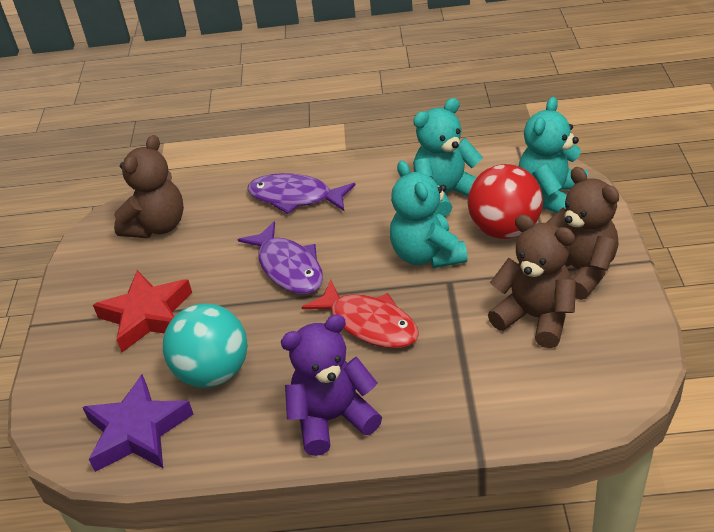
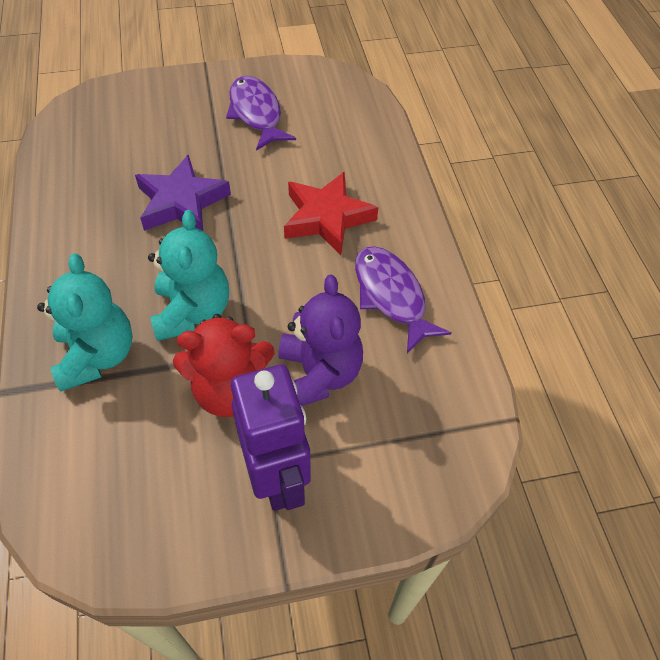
brown teddy bear: 3 -> 0
purple robot: 0 -> 1
red ball: 1 -> 0
red fish: 1 -> 0
red teddy bear: 0 -> 1
turquoise ball: 1 -> 0
turquoise teddy bear: 3 -> 2

